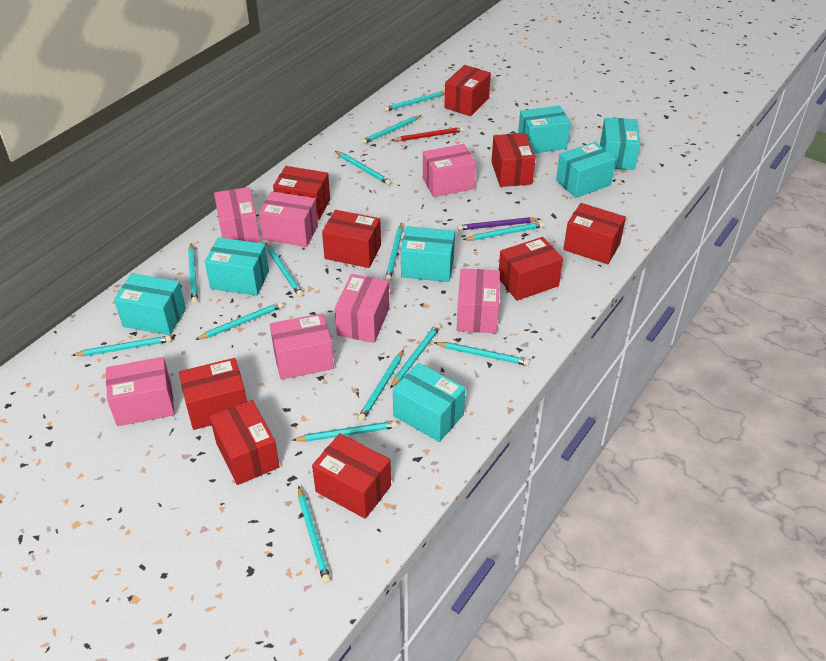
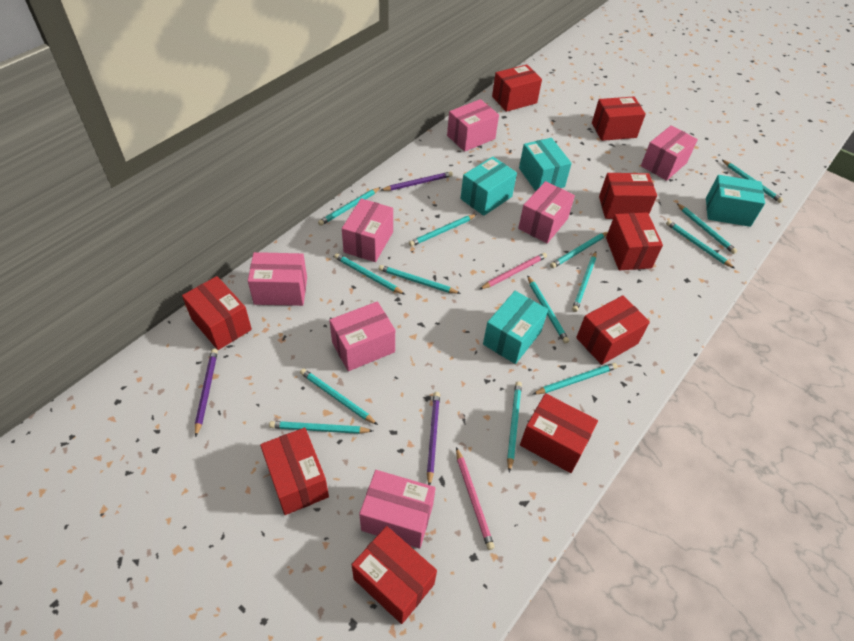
pink pencil: 0 -> 2
purple pencil: 1 -> 3
red pencil: 1 -> 0
turquoise box: 7 -> 4

